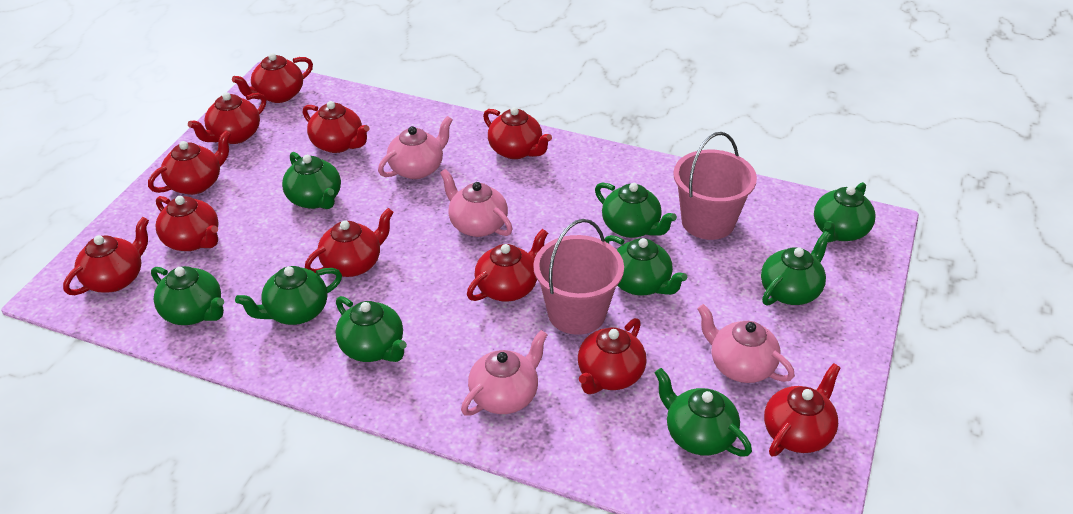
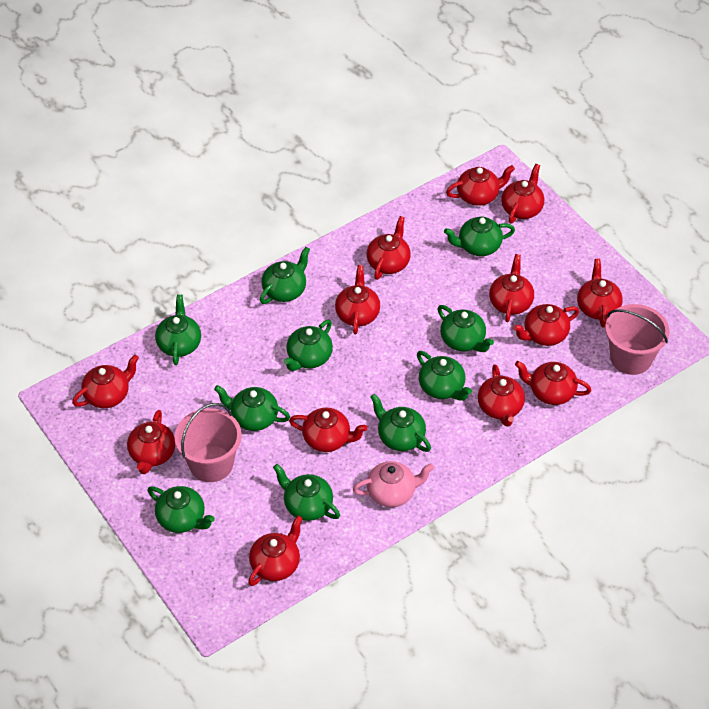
green teapot: 9 -> 10
pink teapot: 4 -> 1
red teapot: 11 -> 13

